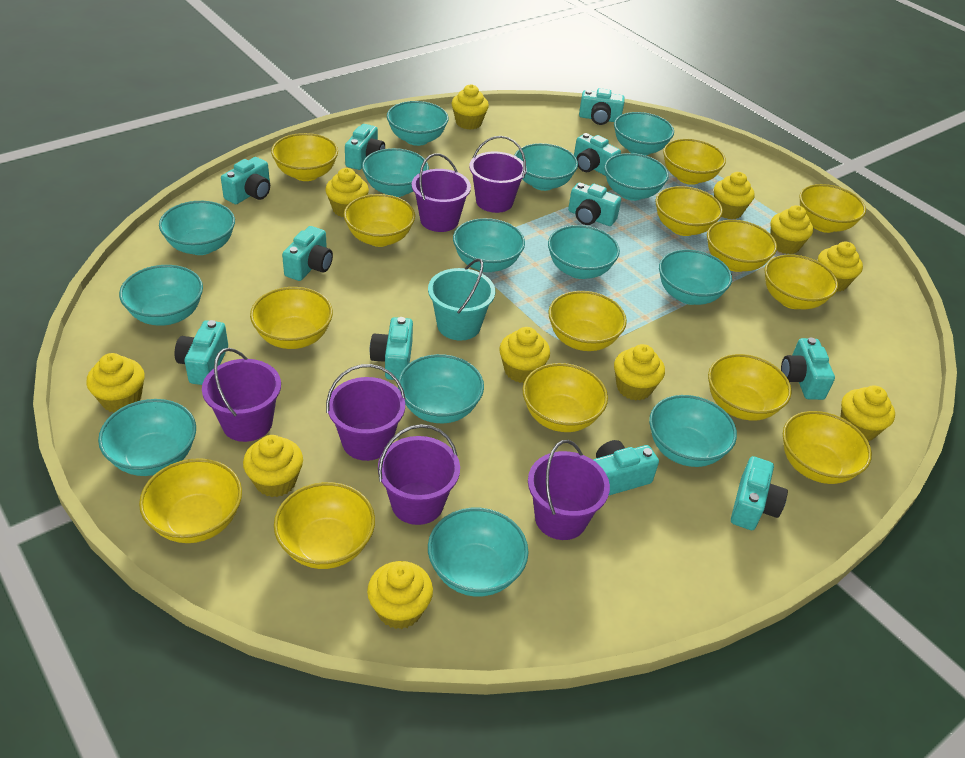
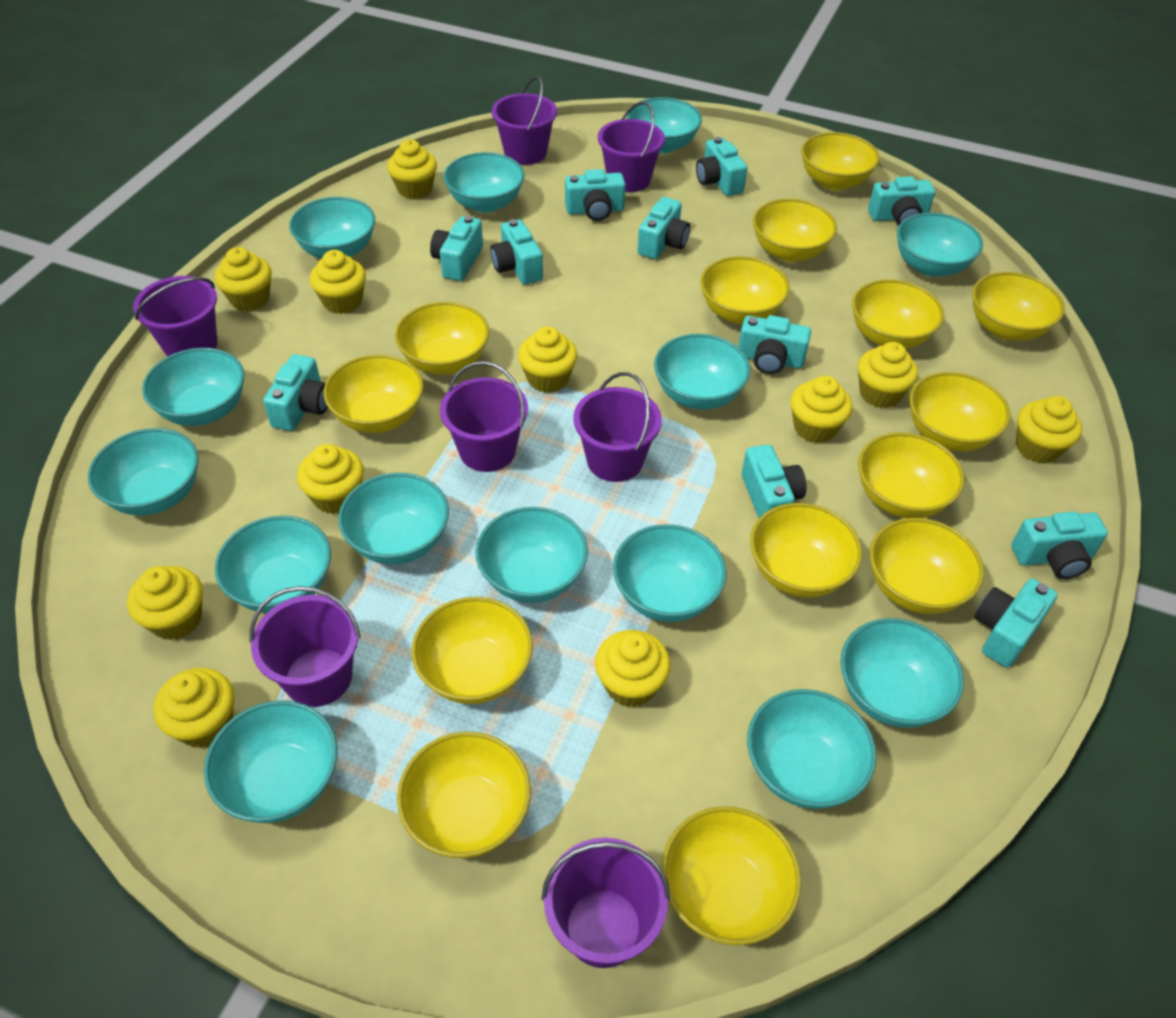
purple bucket: 6 -> 7
turquoise bucket: 1 -> 0

